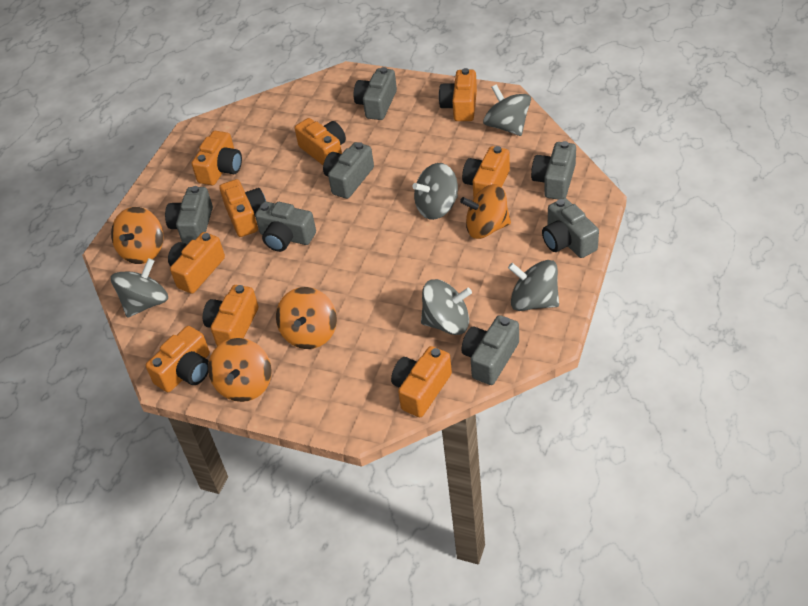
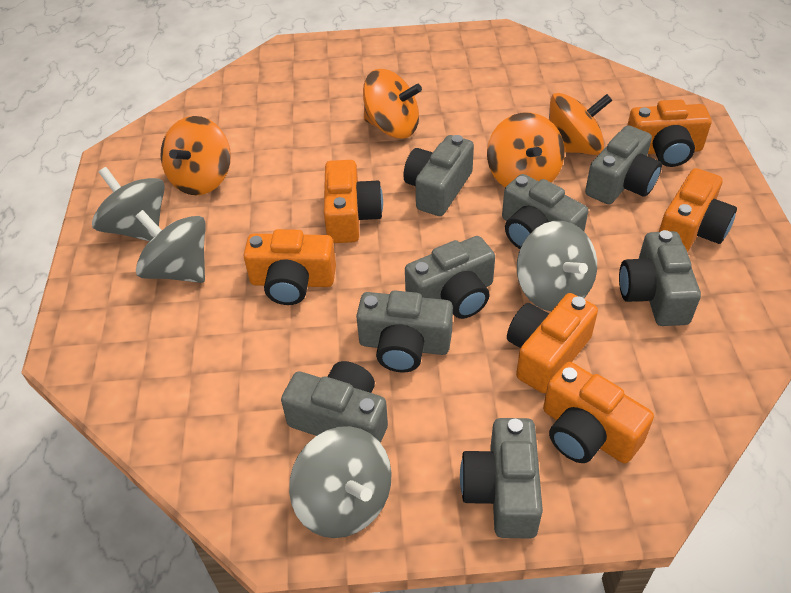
grey camera: 7 -> 8
grey spinning top: 5 -> 4
orange camera: 9 -> 6

